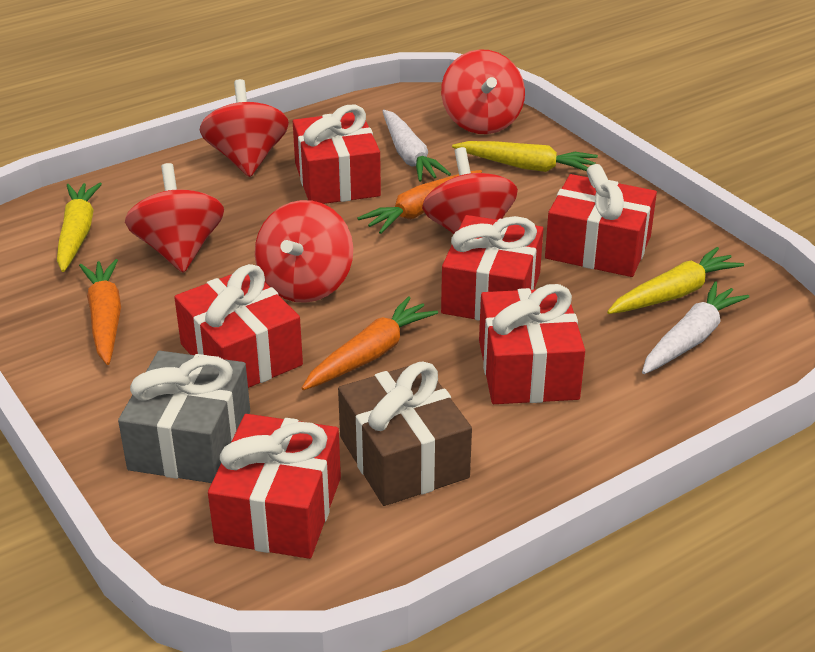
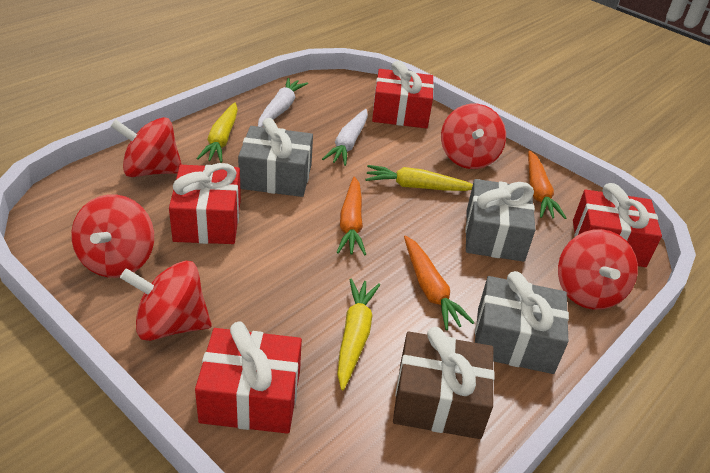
grey gift: 1 -> 3
red gift: 6 -> 4

